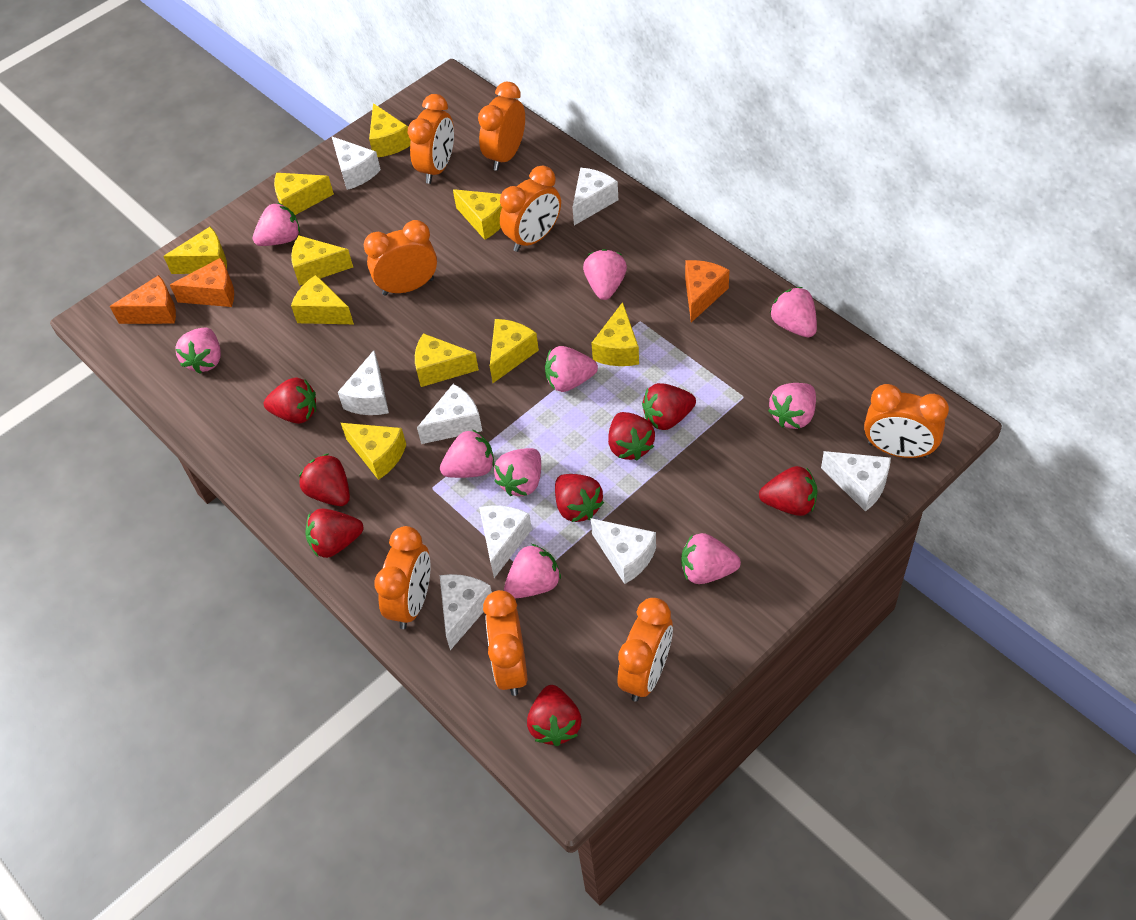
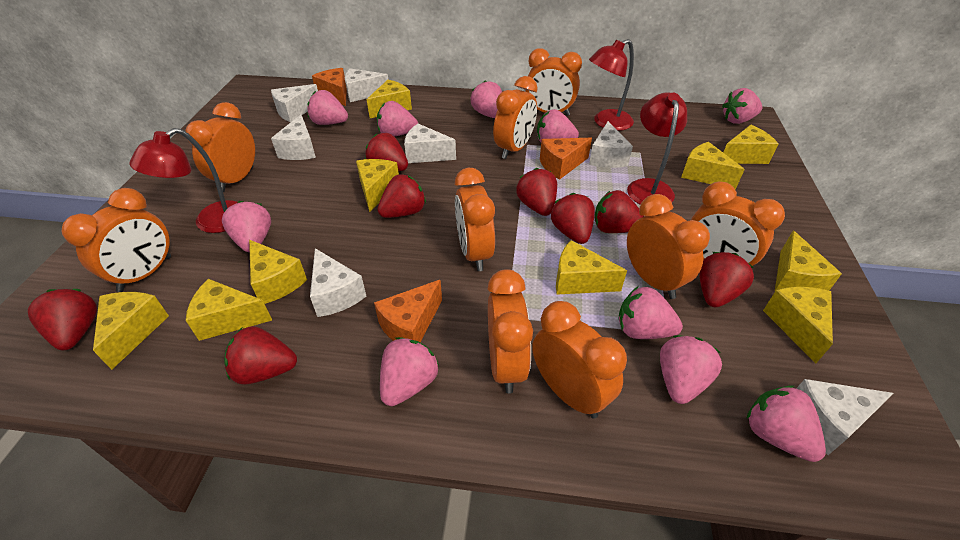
orange clock: 8 -> 9
red lamp: 0 -> 3
white cheese: 8 -> 7

